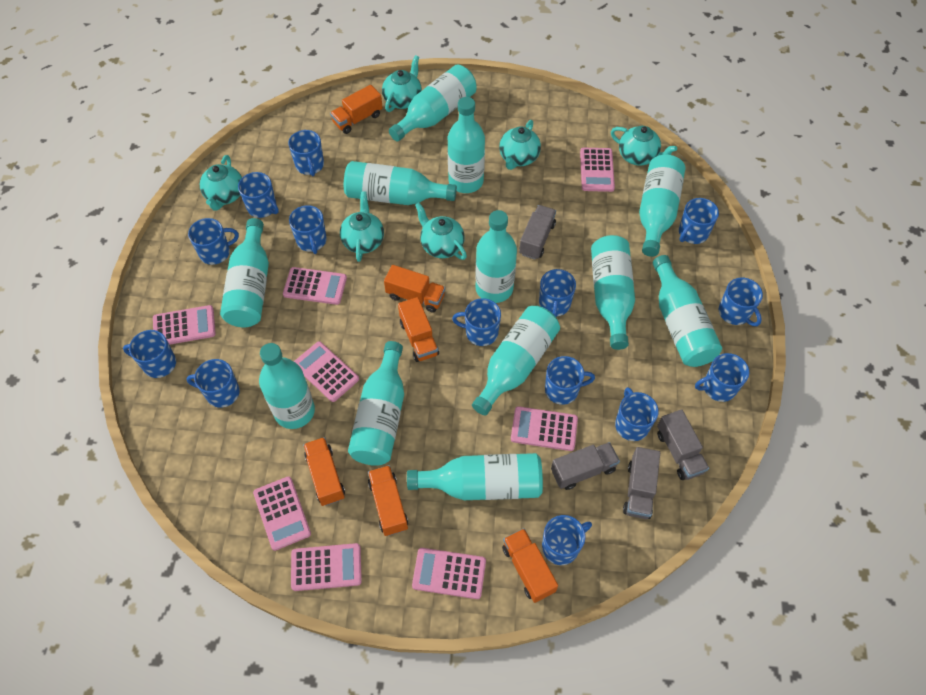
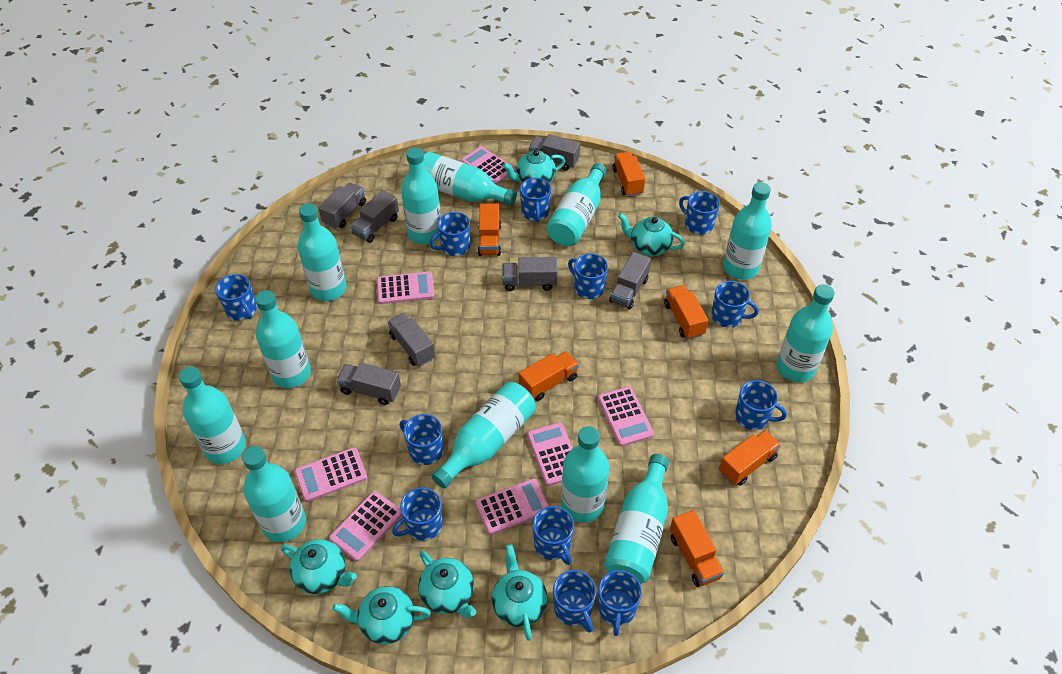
blue mug: 14 -> 12
grey truck: 4 -> 7
pink calculator: 8 -> 7

